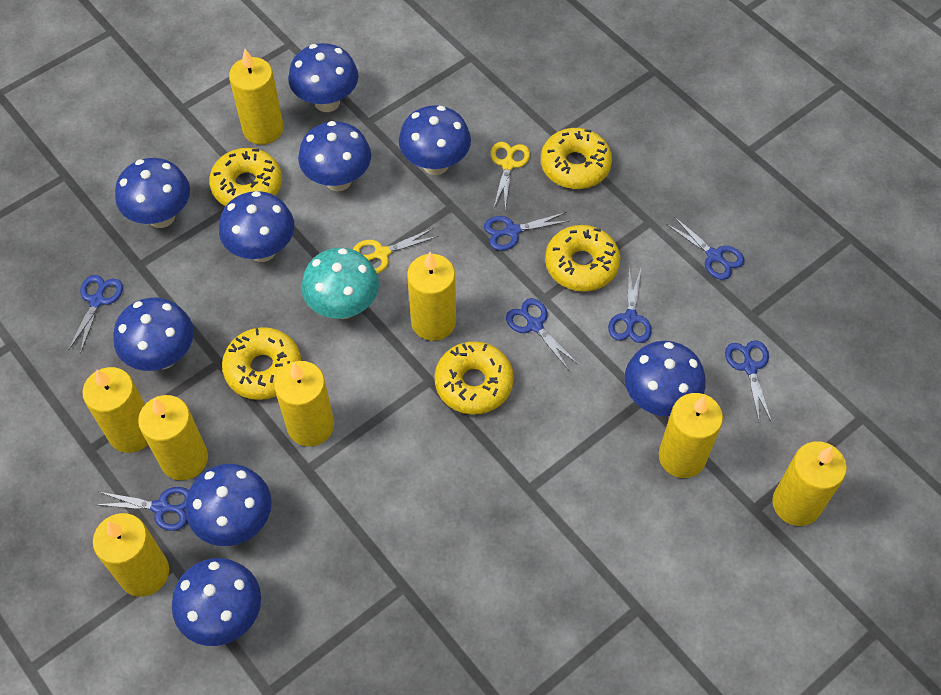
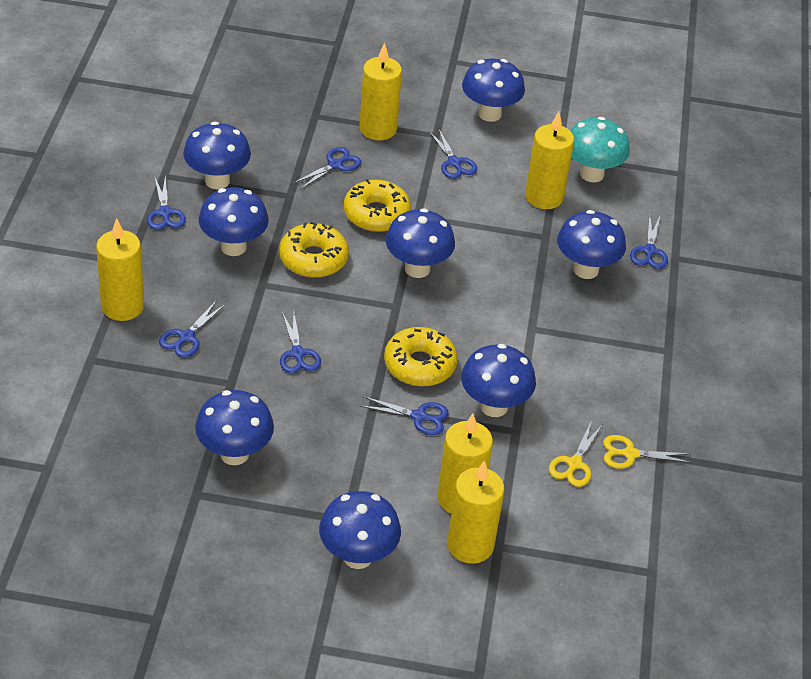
blue mushroom: 9 -> 8
yellow candle: 8 -> 5
yellow donut: 5 -> 3

